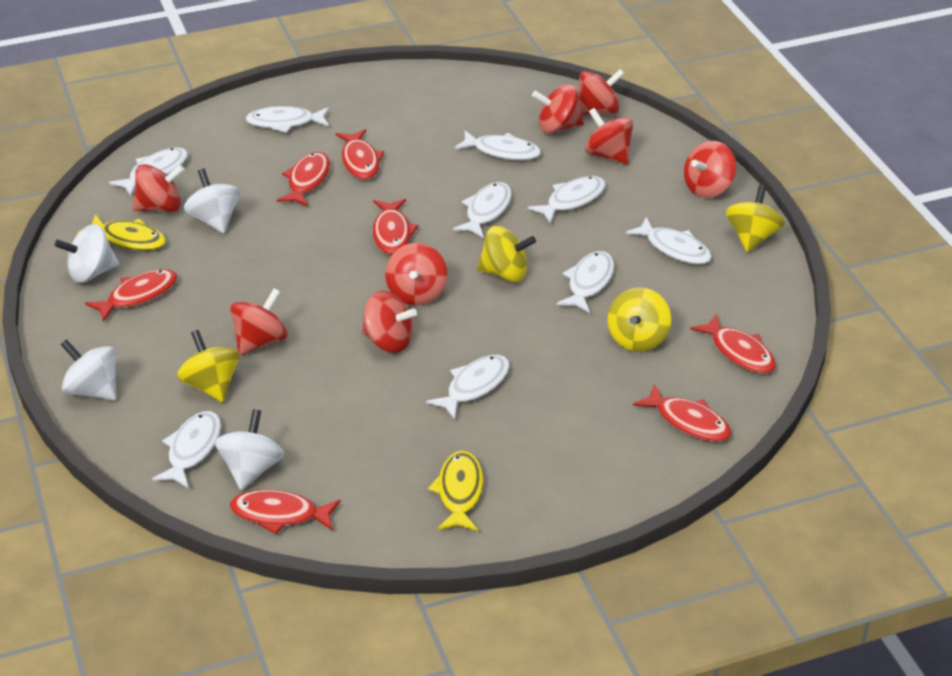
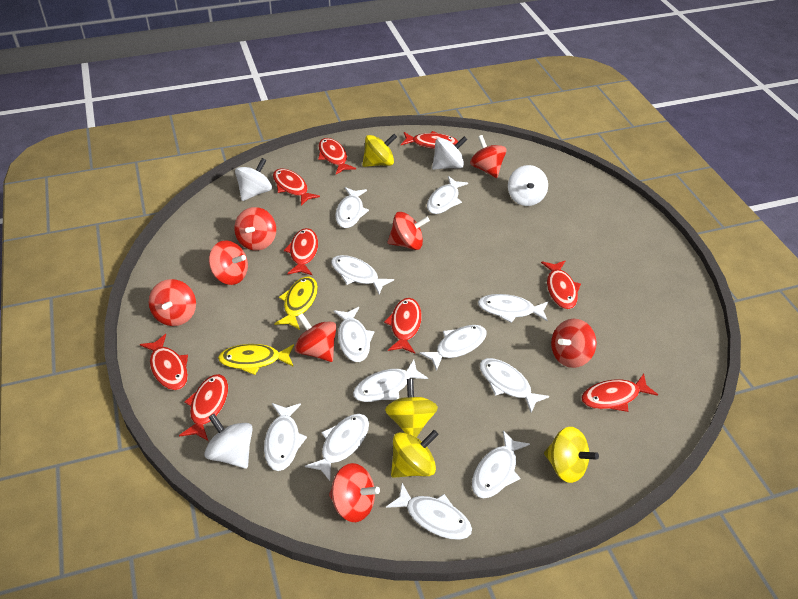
red fish: 7 -> 9
white fish: 9 -> 12

